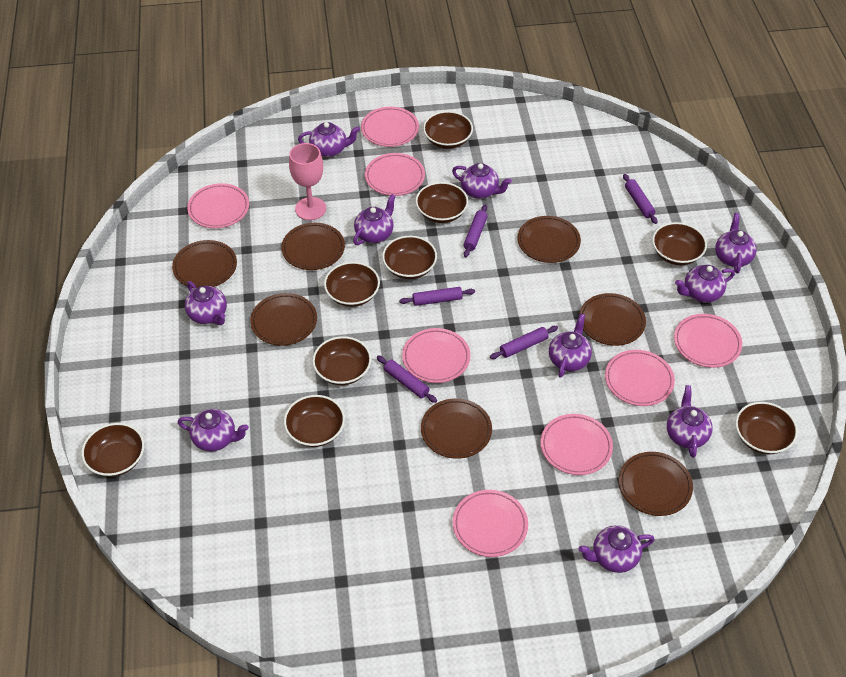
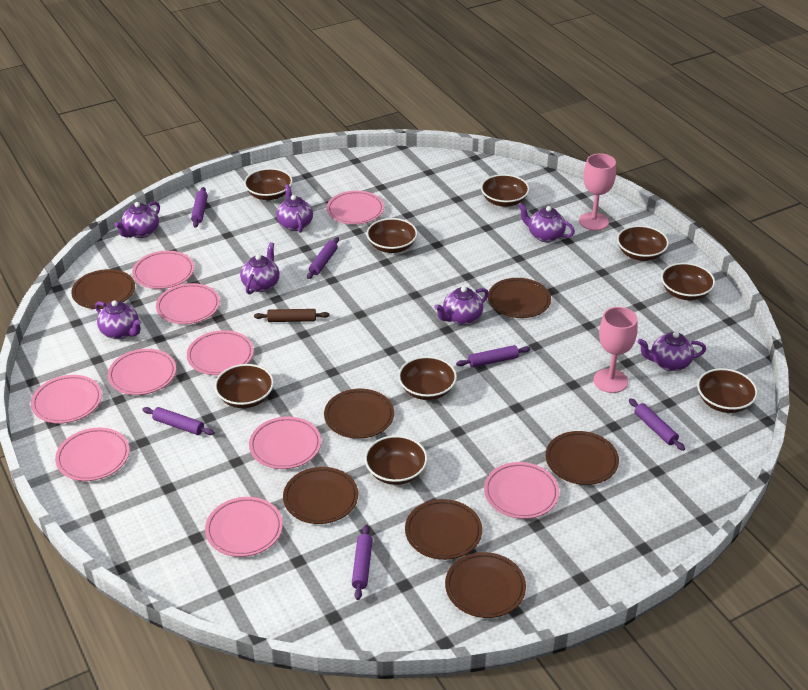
brown rolling pin: 0 -> 1
pink goblet: 1 -> 2
pink plate: 8 -> 10
purple rolling pin: 5 -> 6
purple teapot: 10 -> 7

